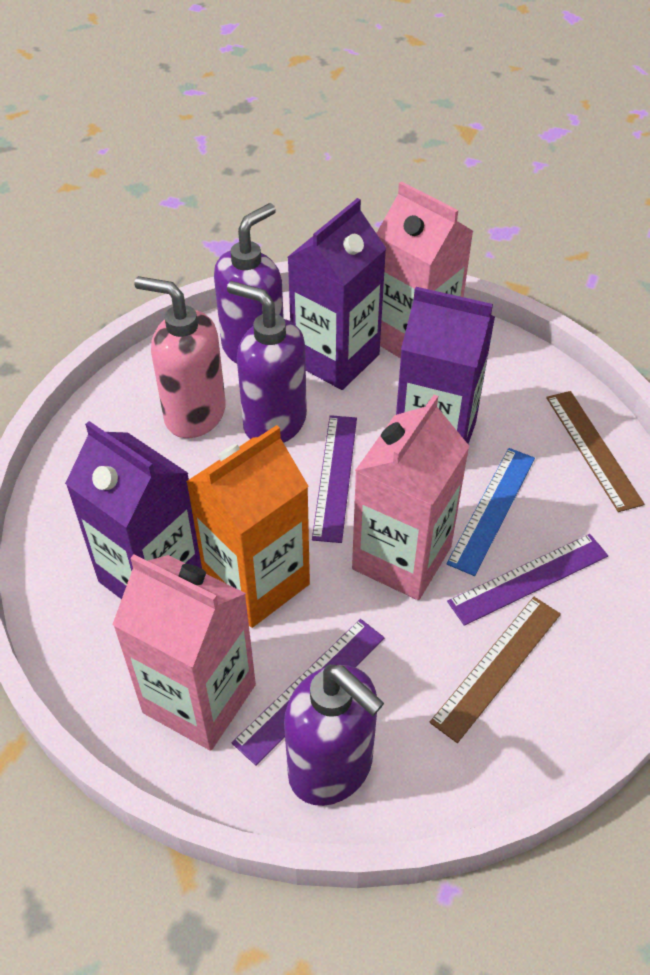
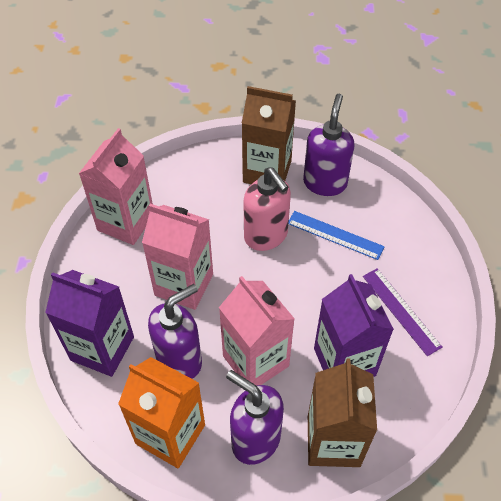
brown carton: 0 -> 2
brown ruler: 2 -> 0
purple carton: 3 -> 2
purple ruler: 3 -> 1

